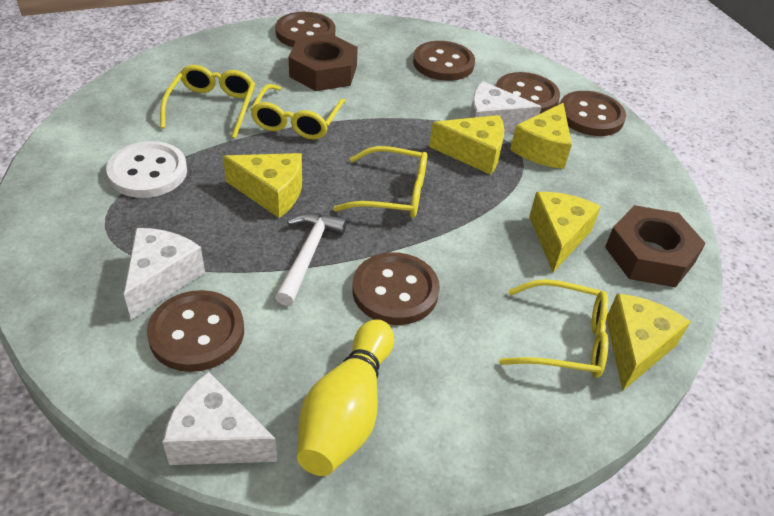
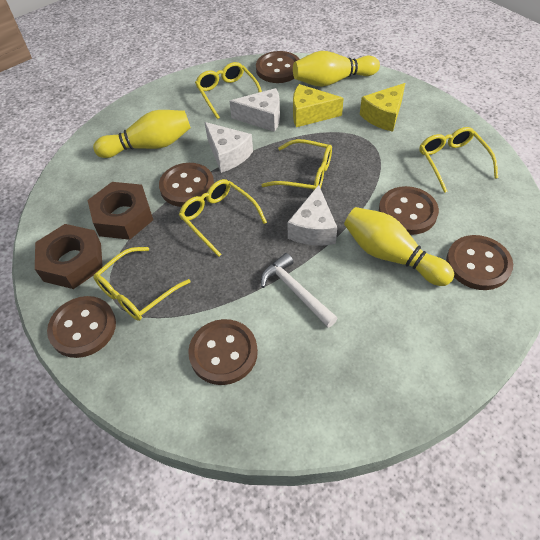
white button: 1 -> 0
yellow bowling pin: 1 -> 3
yellow cheese: 5 -> 2
yellow glasses: 4 -> 5

